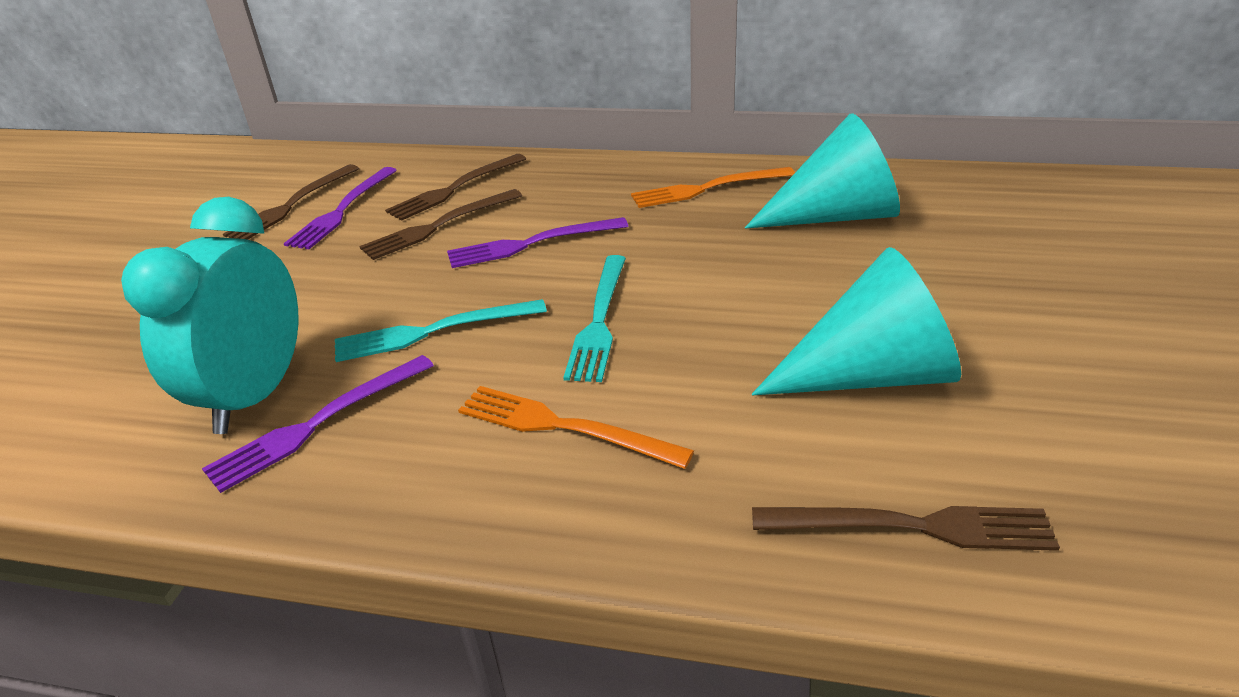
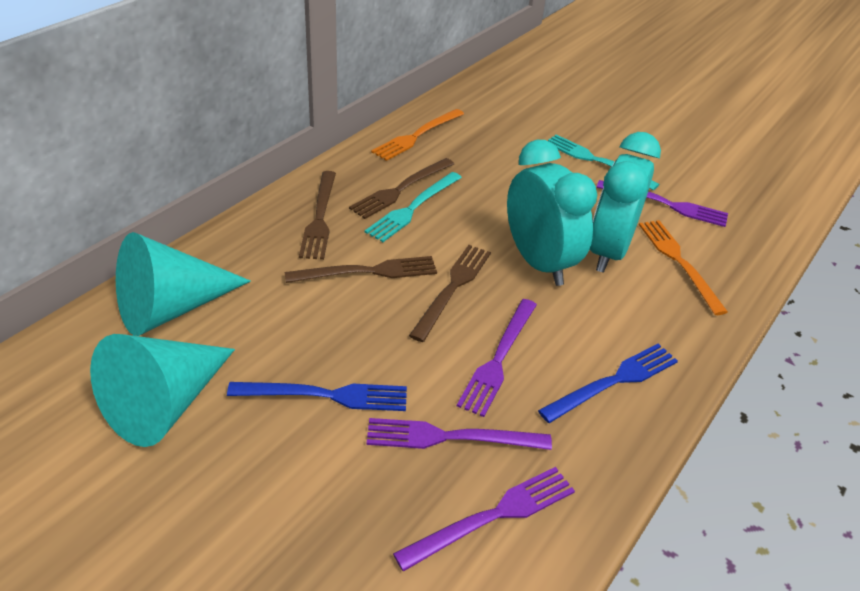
blue fork: 0 -> 2
purple fork: 3 -> 4
turquoise clock: 1 -> 2

